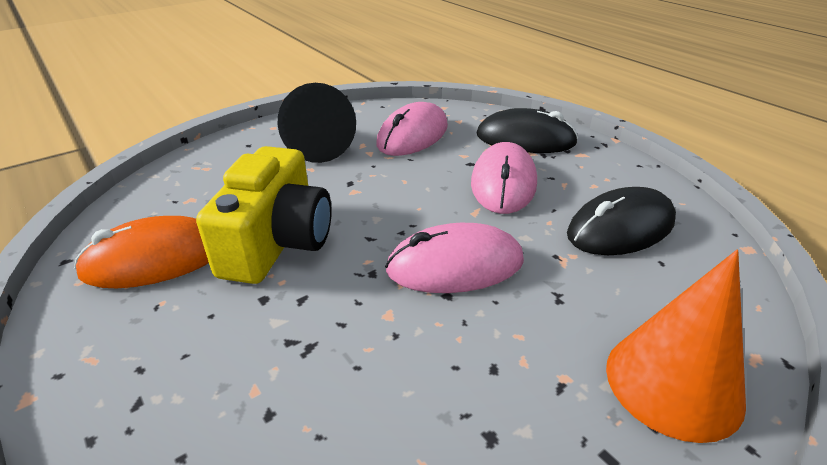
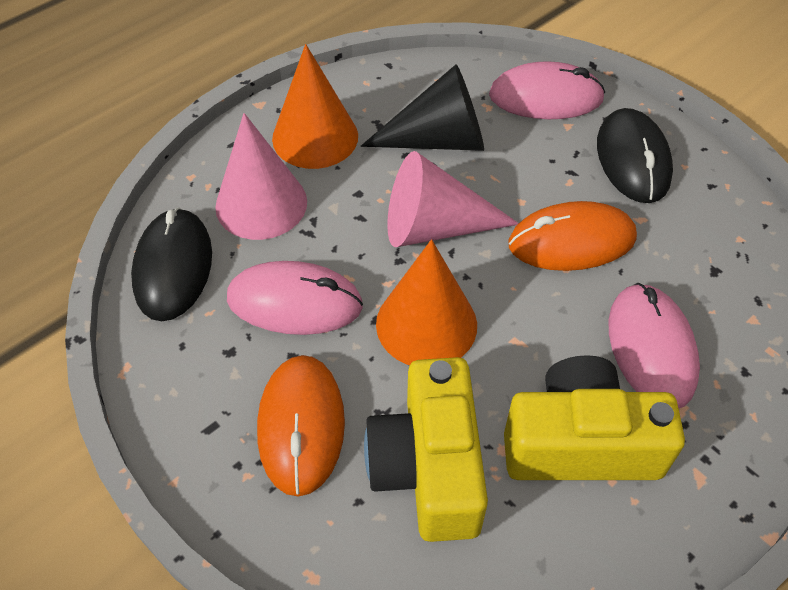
orange cone: 1 -> 2
orange mouse: 1 -> 2
pink cone: 0 -> 2
yellow camera: 1 -> 2

